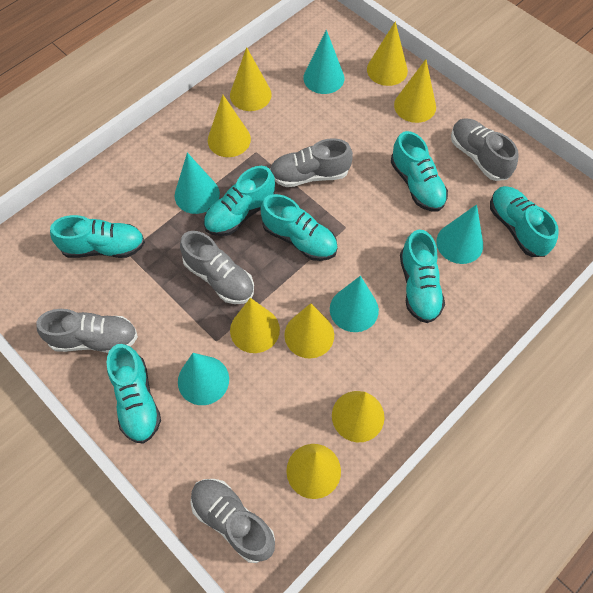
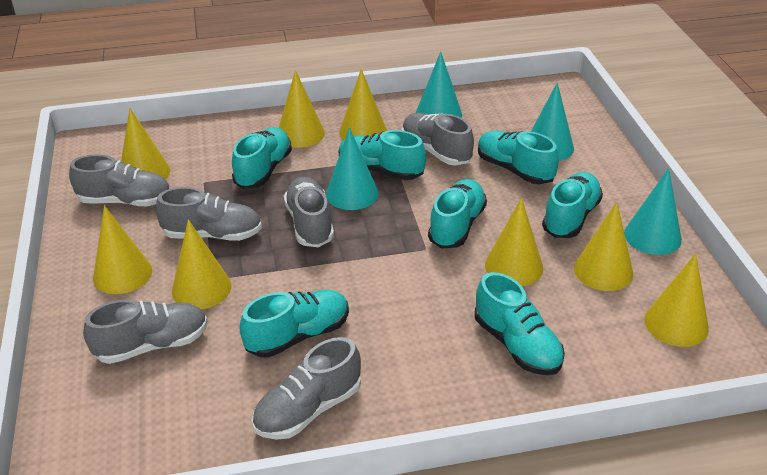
grey shoe: 5 -> 6
turquoise cone: 5 -> 4

